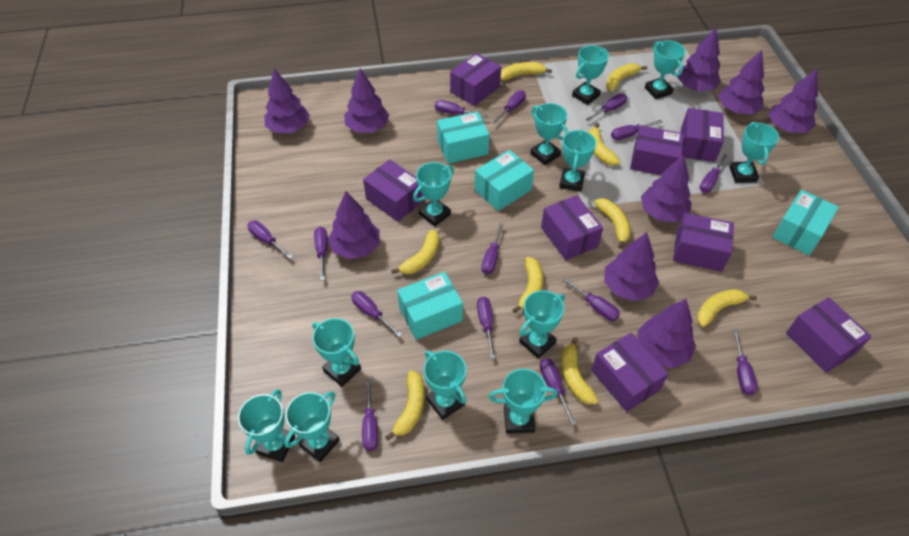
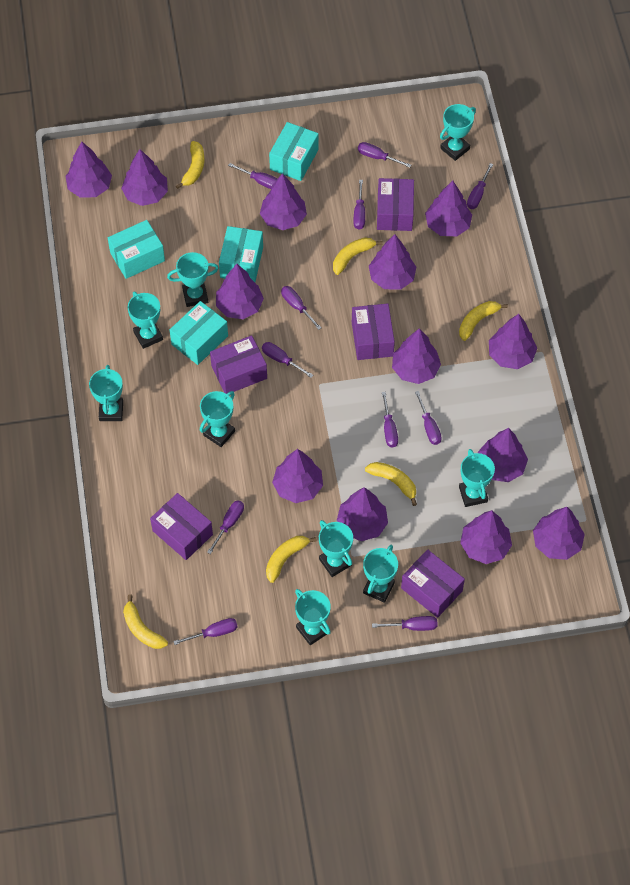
purple box: 8 -> 5
purple screwdriver: 14 -> 11
purple tree: 9 -> 13
turquoise trophy: 12 -> 9
yellow banana: 9 -> 6

